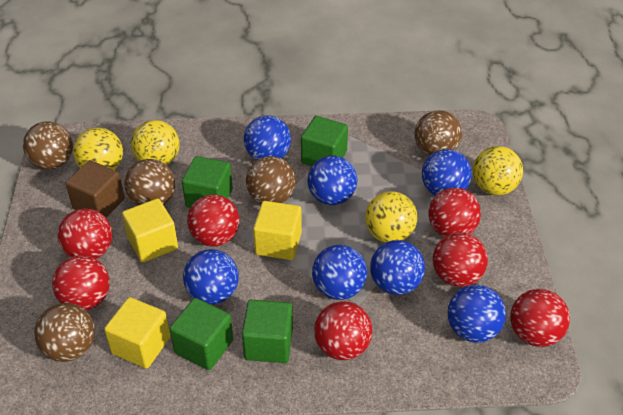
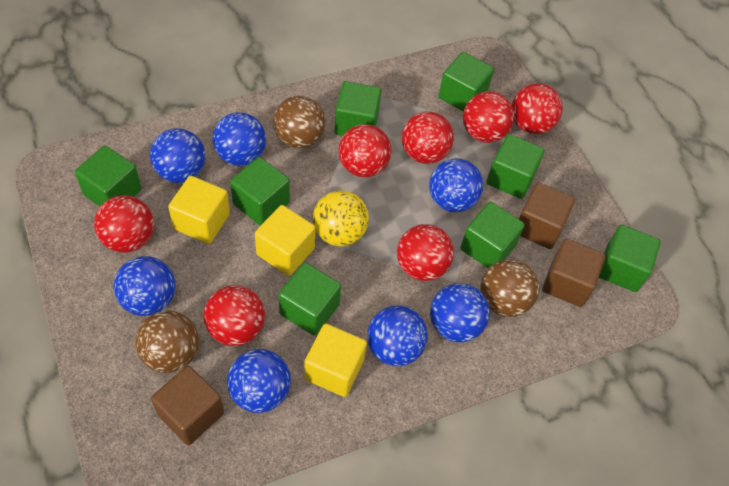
brown ball: 5 -> 3
brown cube: 1 -> 3
green cube: 4 -> 8
yellow ball: 4 -> 1

